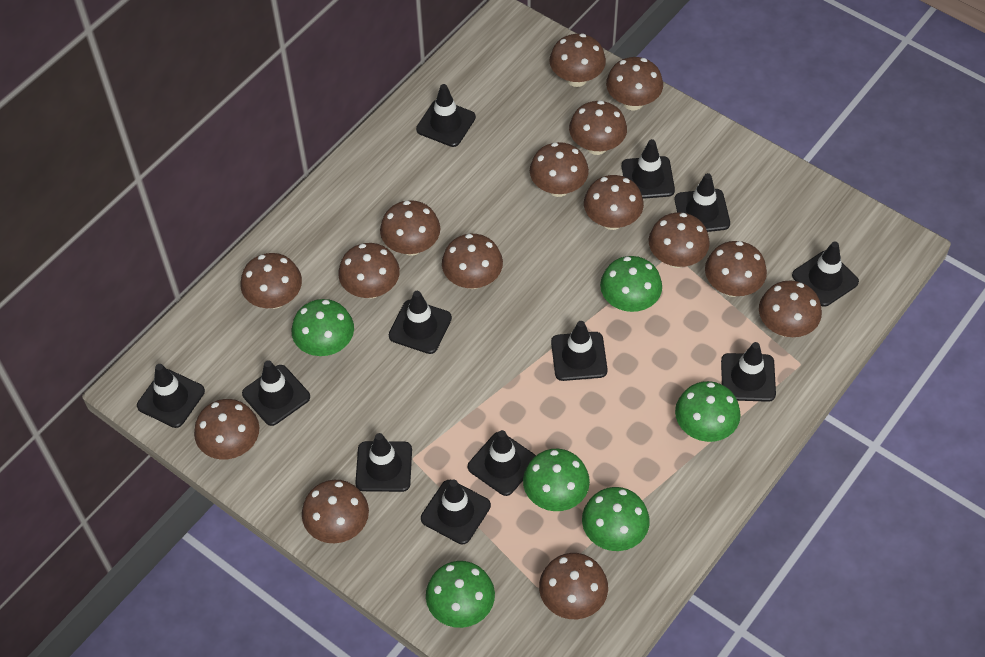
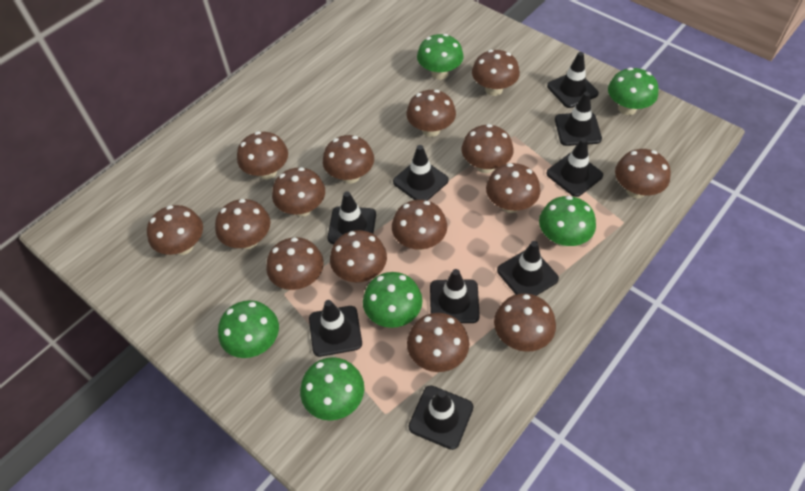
black traffic cone: 12 -> 9

